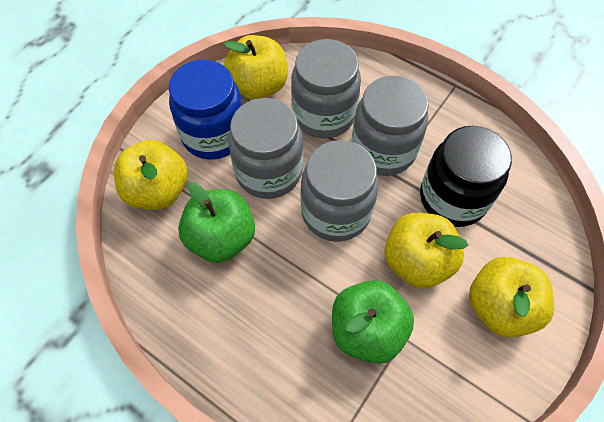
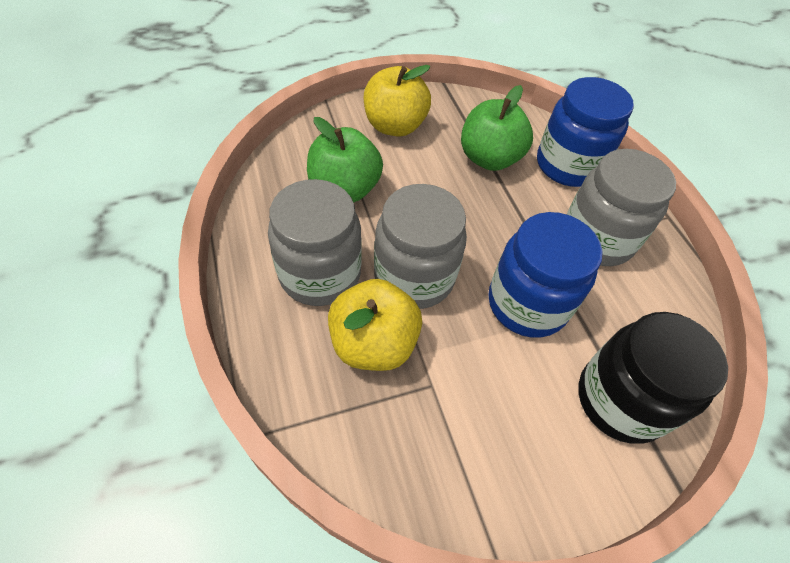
blue jar: 1 -> 2
grey jar: 4 -> 3
yellow apple: 4 -> 2

